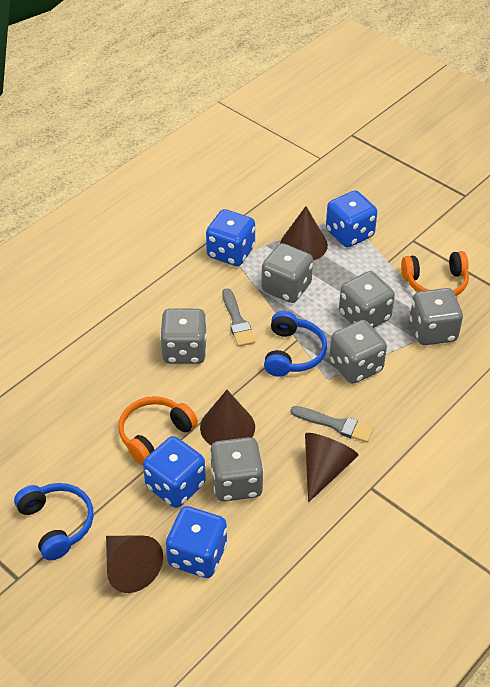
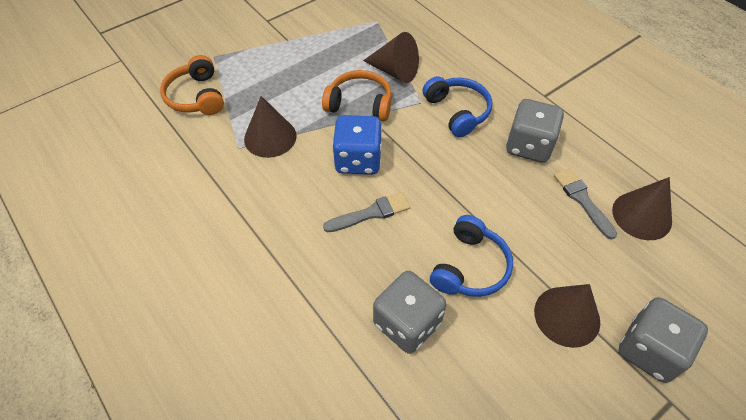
blue dice: 4 -> 1
grey dice: 6 -> 3

